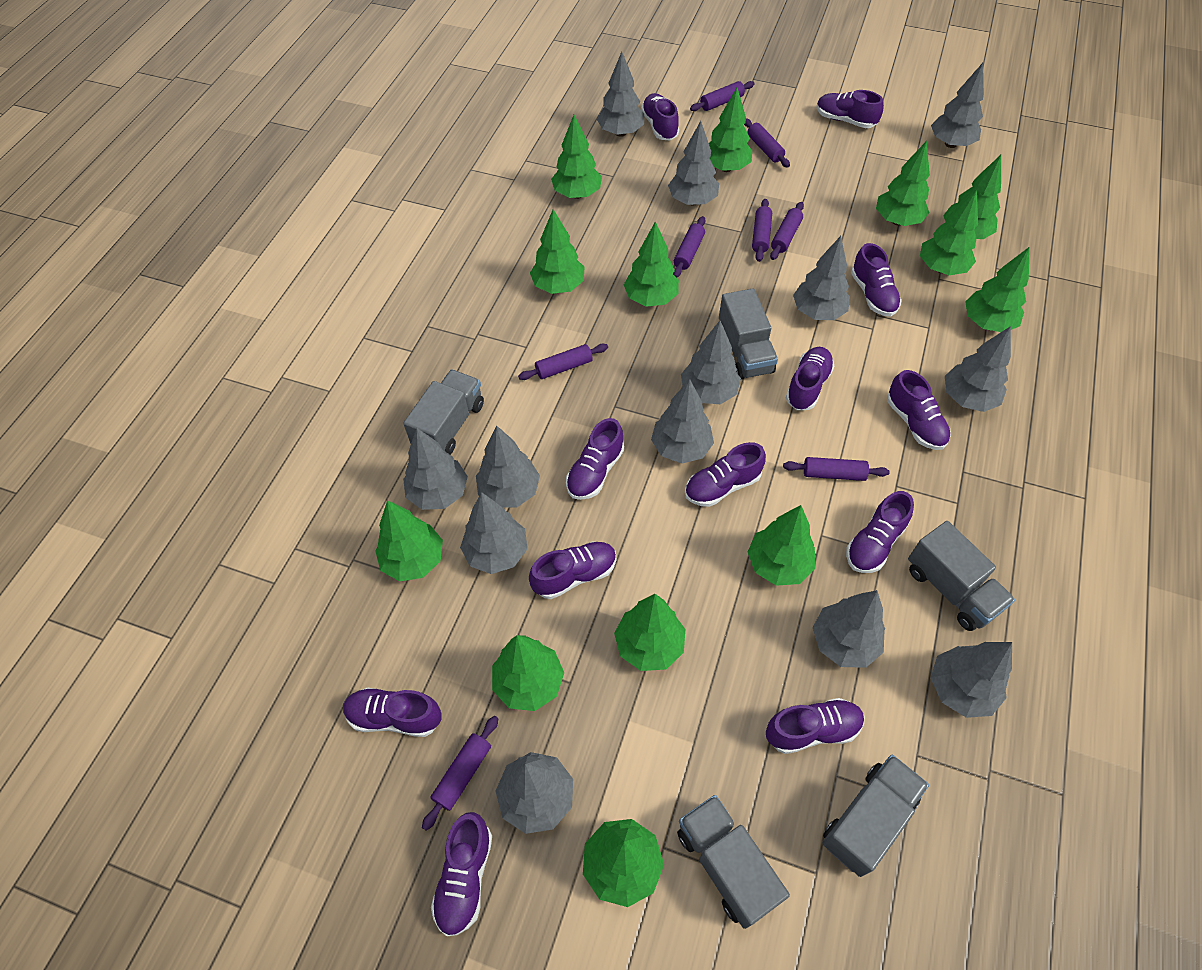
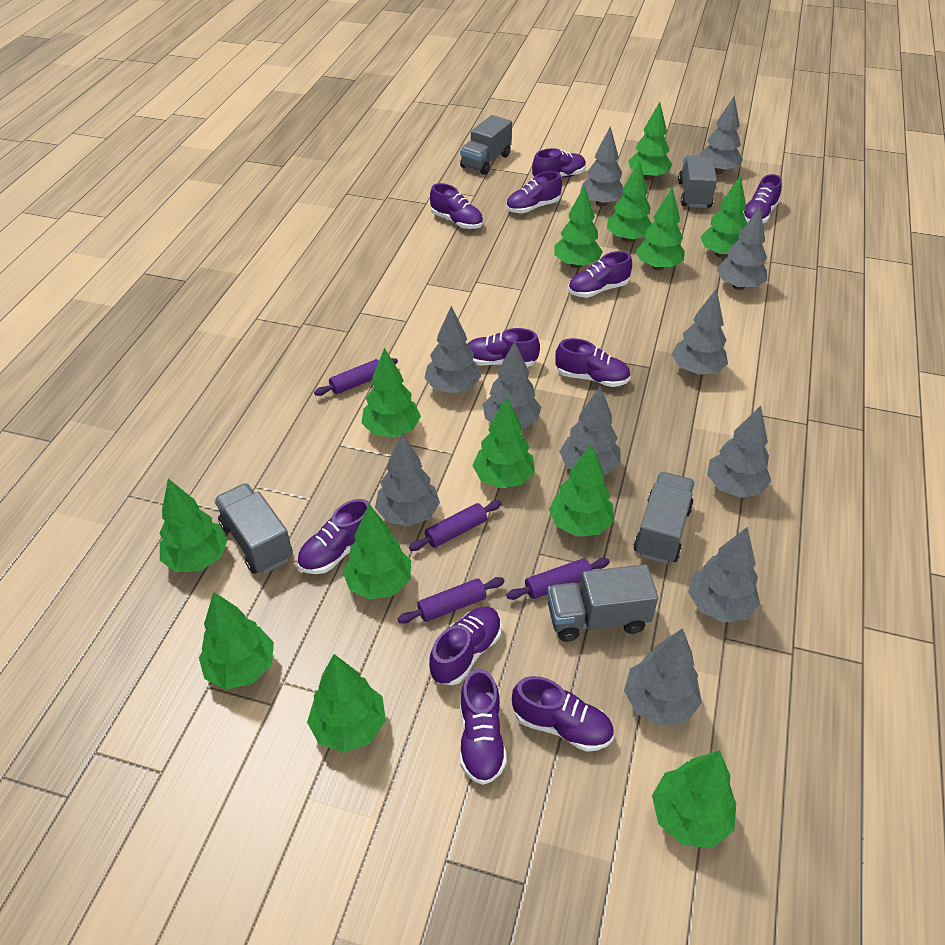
grey tree: 13 -> 11
purple rolling pin: 8 -> 4
purple shoe: 12 -> 11

